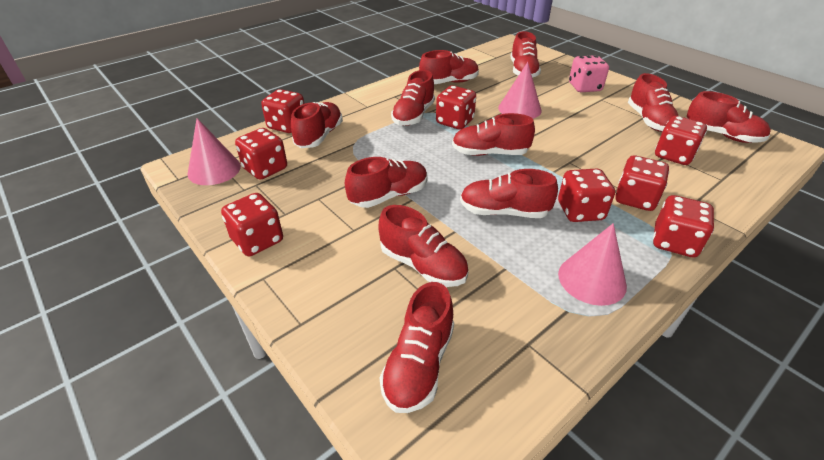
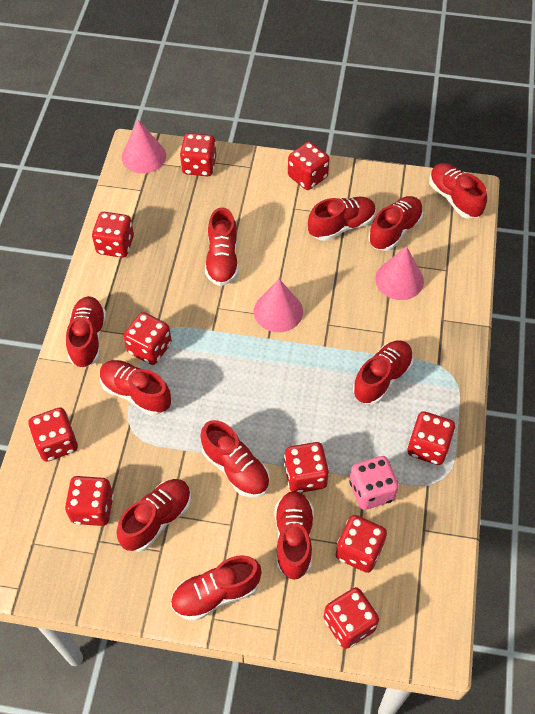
red dice: 8 -> 10

